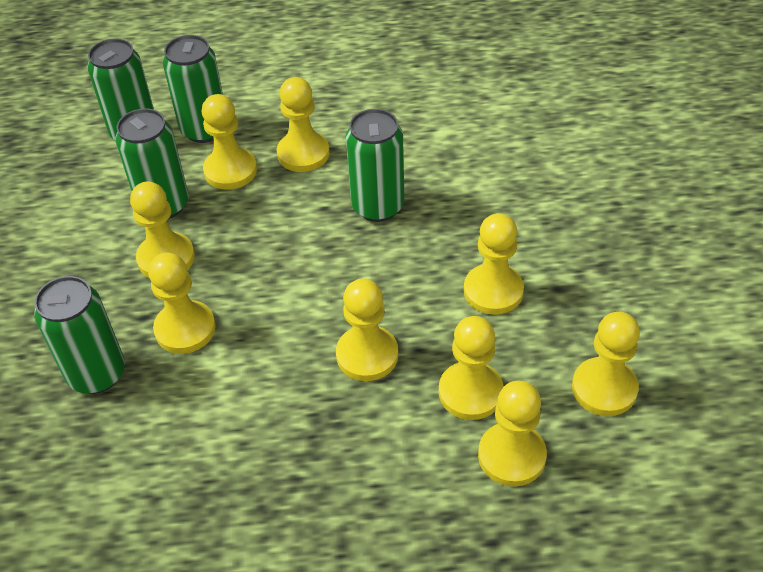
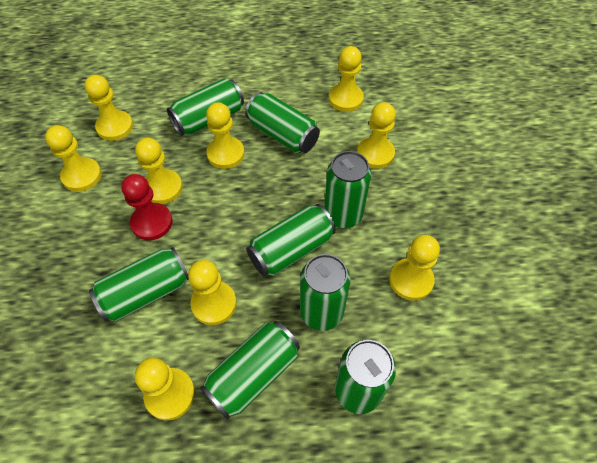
green can: 5 -> 8
red pawn: 0 -> 1

